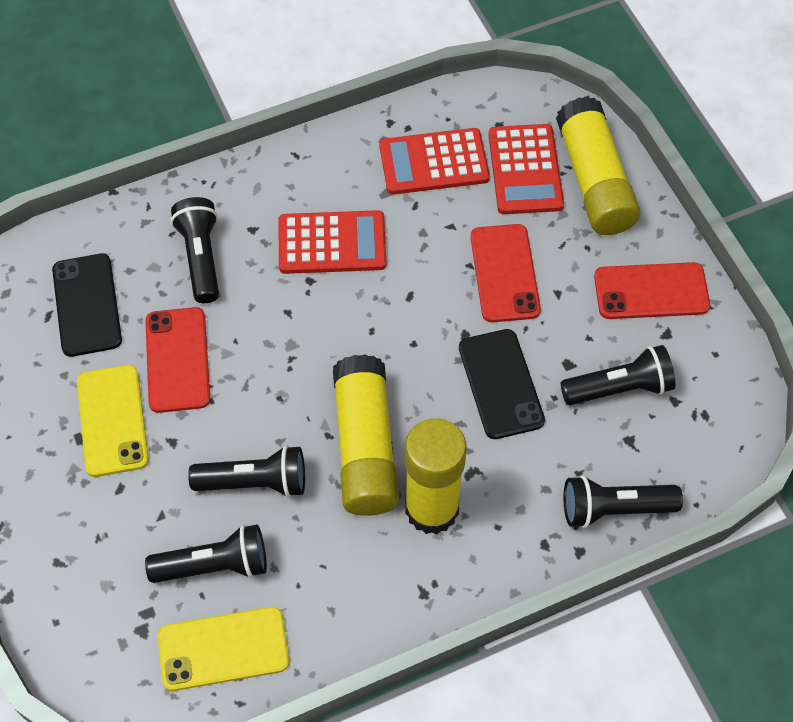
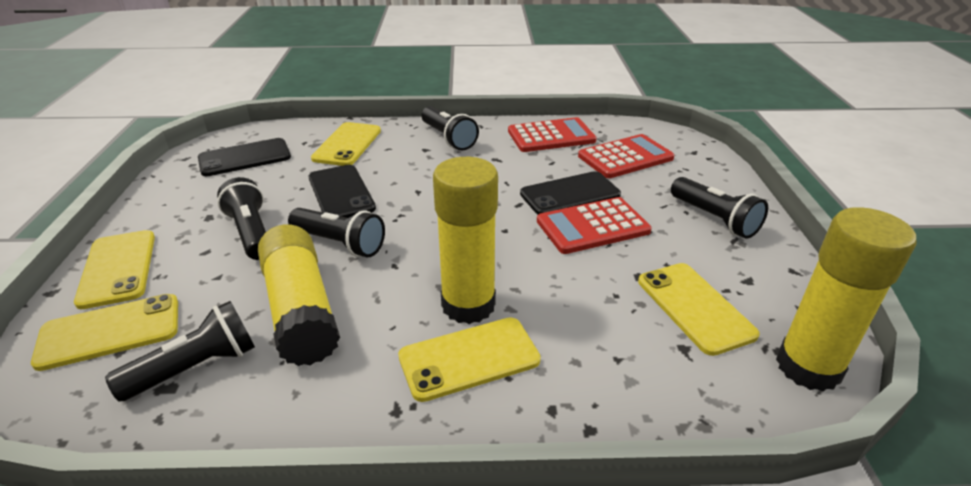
black phone: 2 -> 3
red phone: 3 -> 0
yellow phone: 2 -> 5

